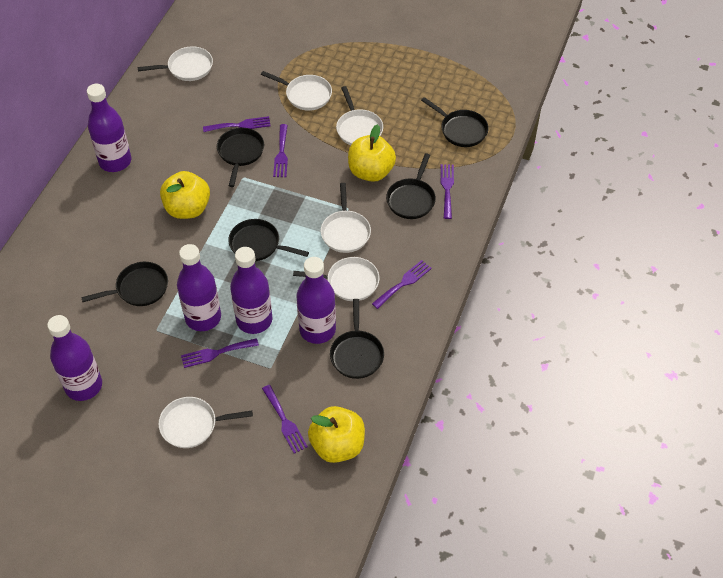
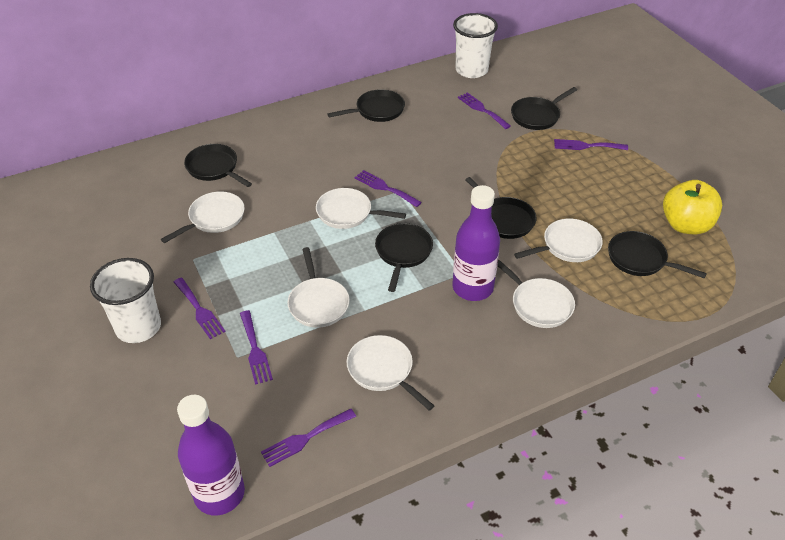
purple bottle: 5 -> 2
white cup: 0 -> 2
yellow apple: 3 -> 1

